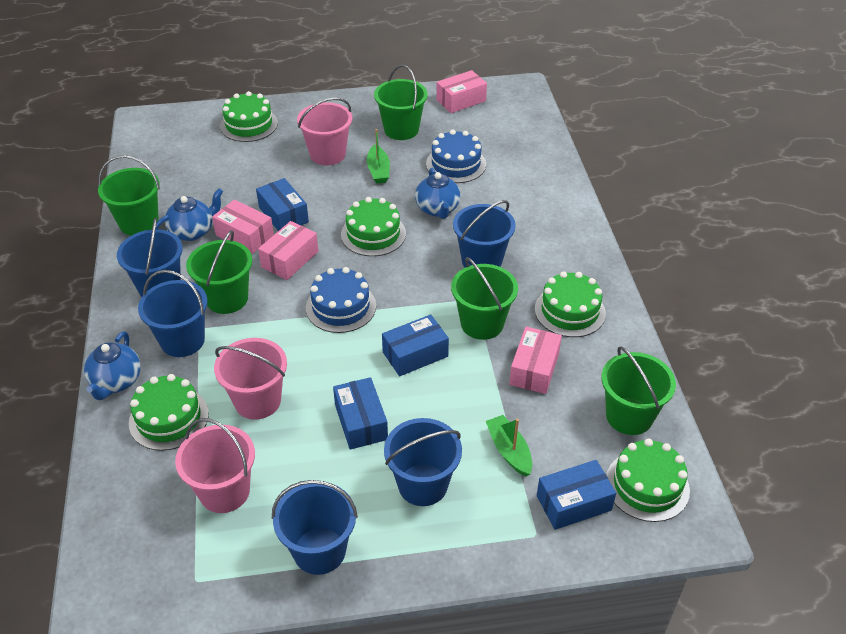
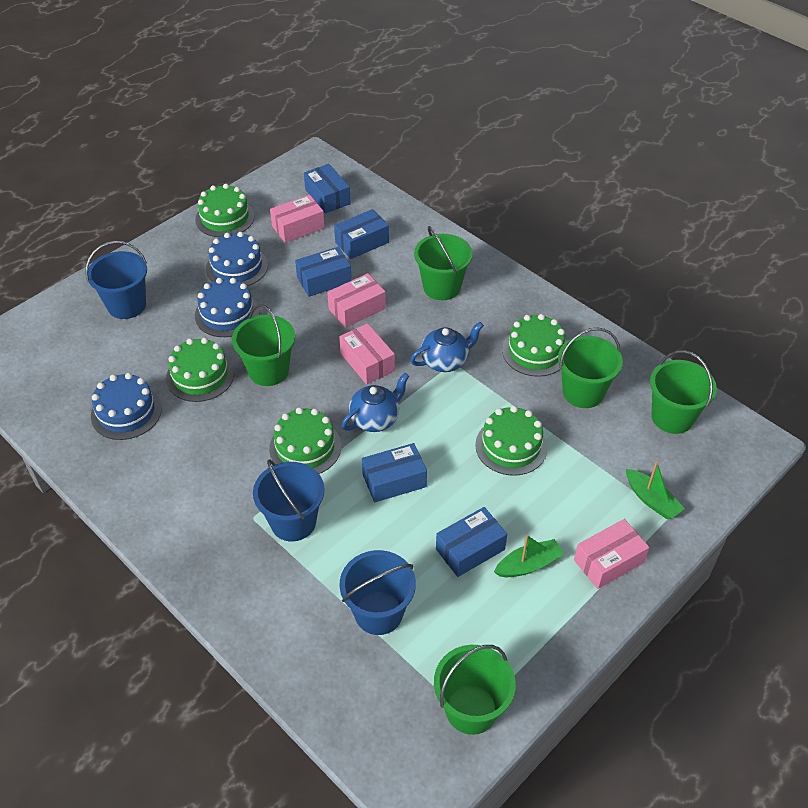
blue box: 4 -> 5
blue bucket: 5 -> 3
blue cake: 2 -> 3
blue teapot: 3 -> 2
pink bucket: 3 -> 0

